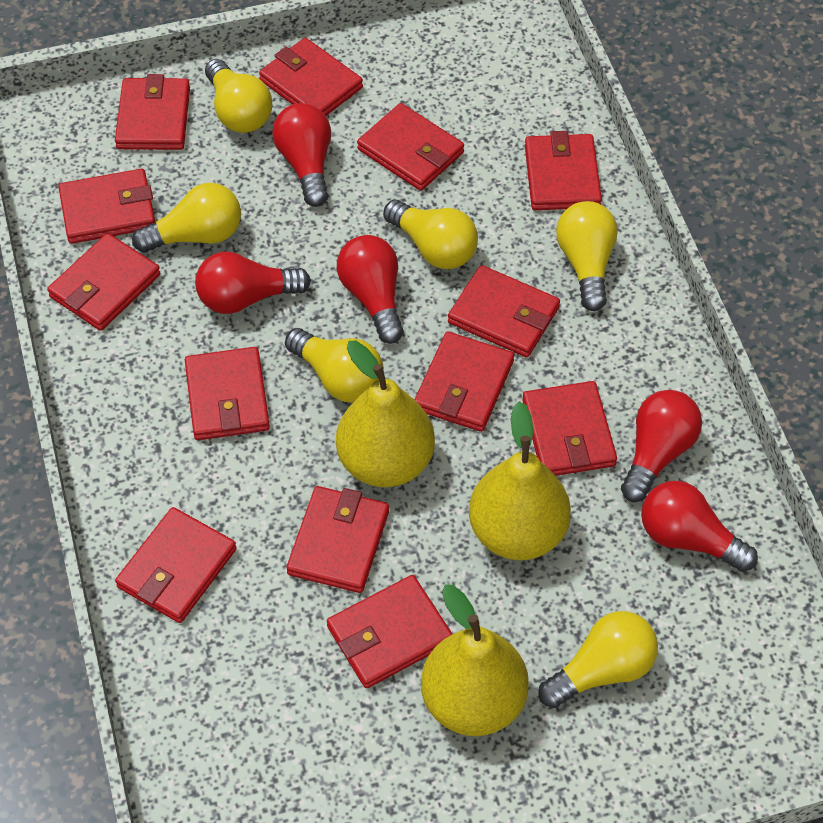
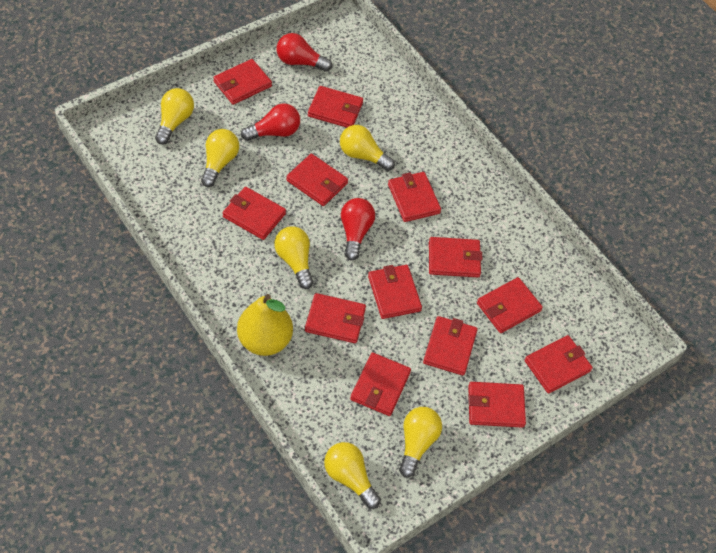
red light bulb: 5 -> 3
yellow pear: 3 -> 1

